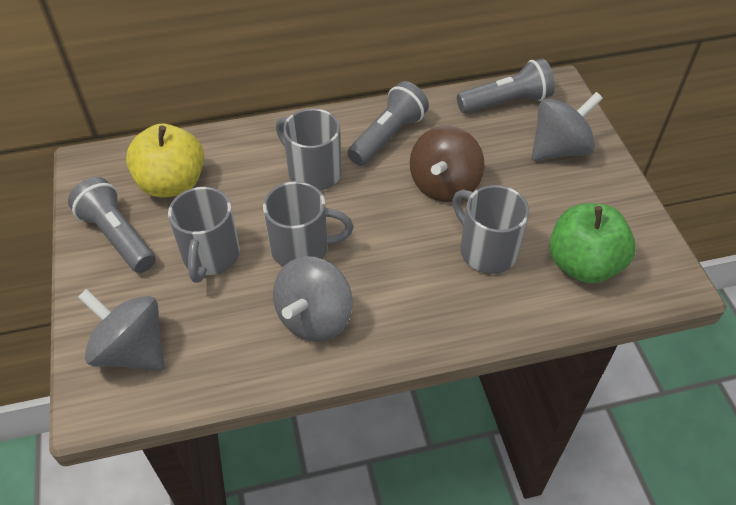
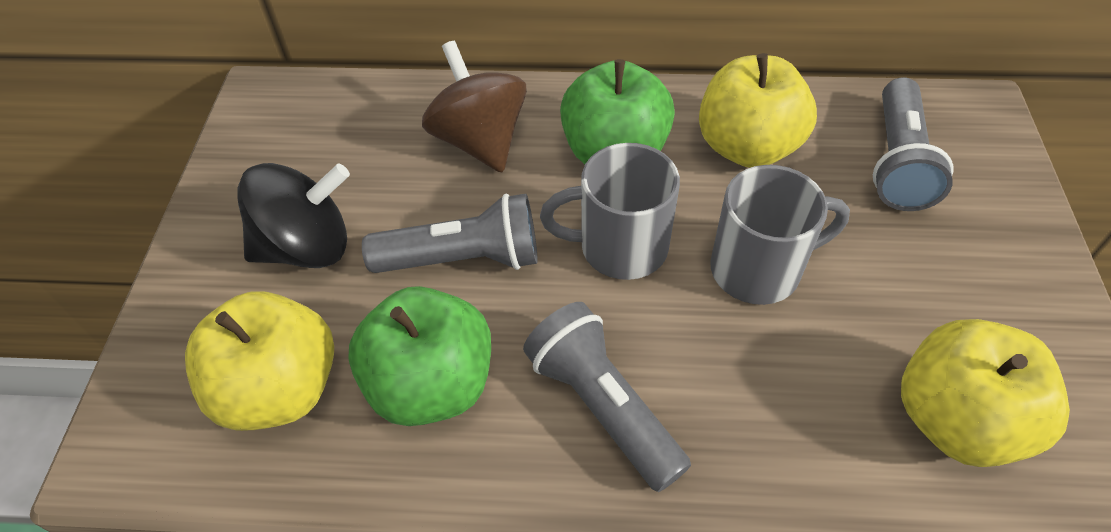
black spinning top: 0 -> 1
green apple: 1 -> 2
grey mug: 4 -> 2
grey spinning top: 3 -> 0
yellow apple: 1 -> 3

